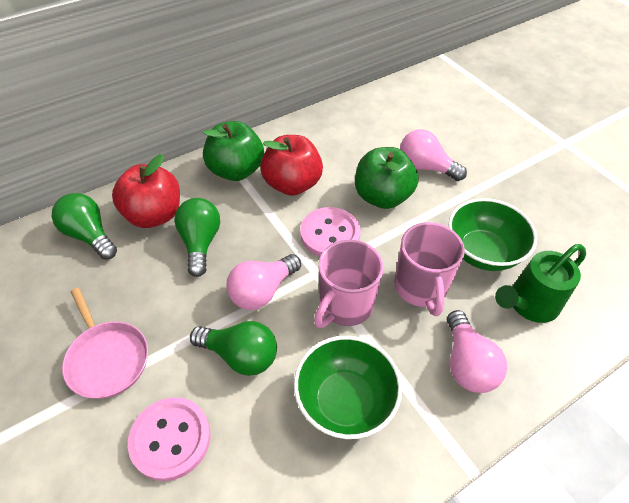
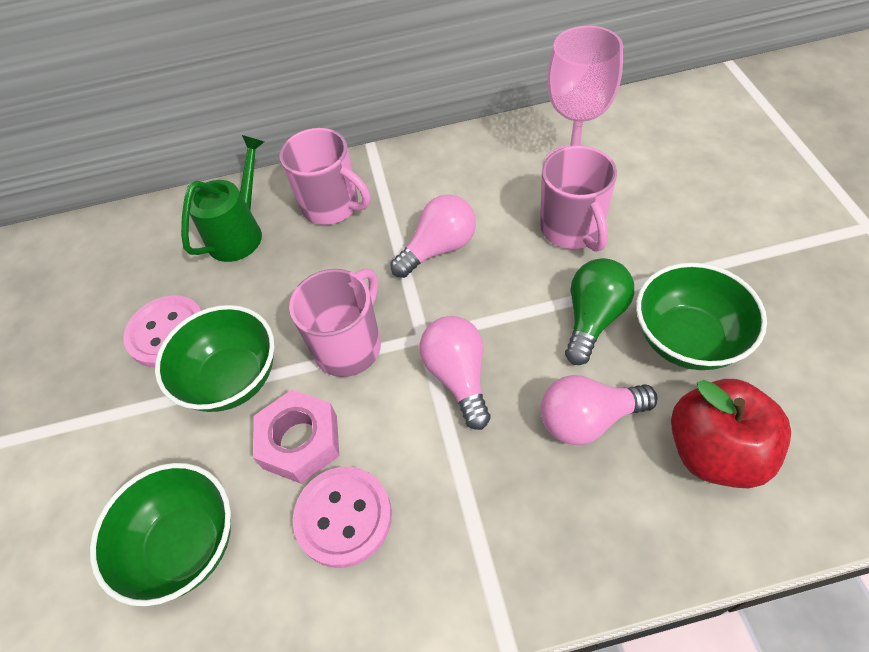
green apple: 2 -> 0
green bowl: 2 -> 3
green light bulb: 3 -> 1
pink goblet: 0 -> 1
pink mug: 2 -> 3
pink nut: 0 -> 1
pink pan: 1 -> 0
red apple: 2 -> 1

